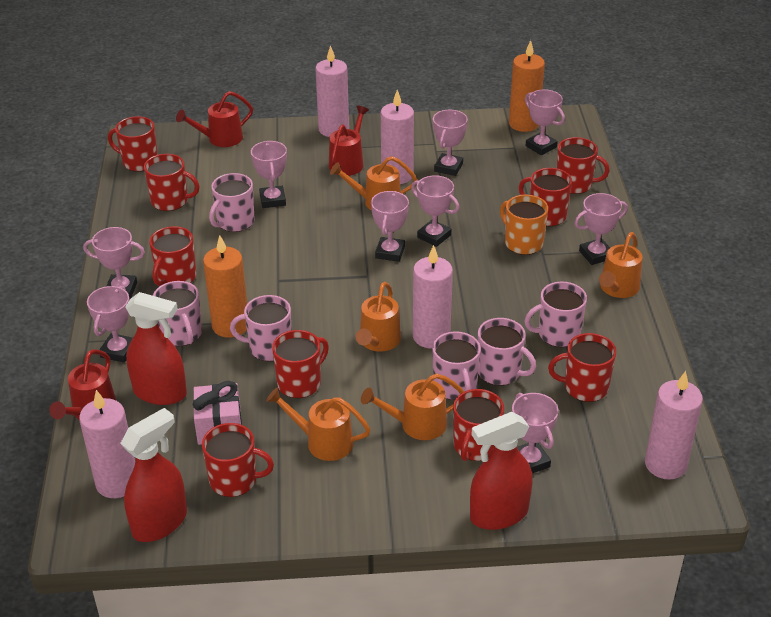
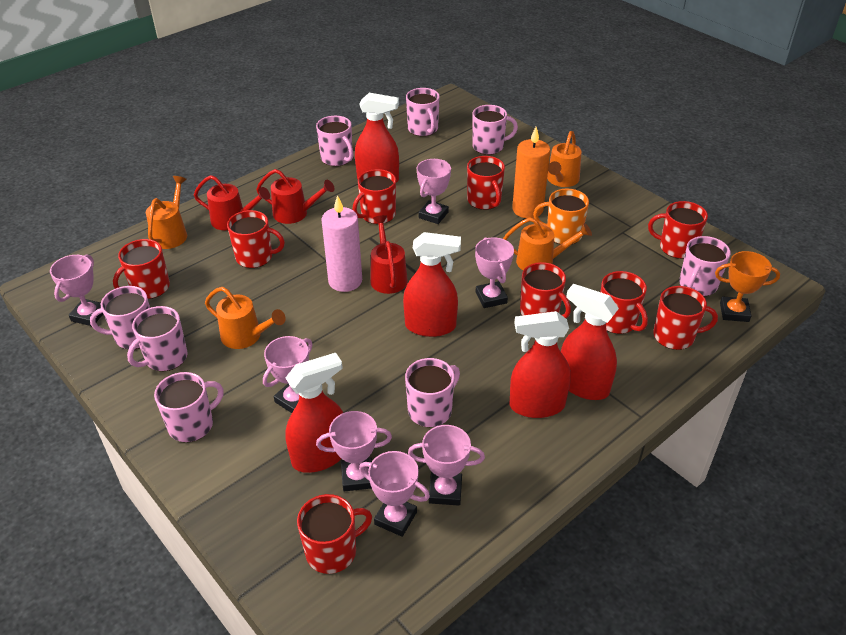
orange candle: 2 -> 1
orange trophy: 0 -> 1
orange watering can: 5 -> 4
pink candle: 5 -> 1
pink gift: 1 -> 0
pink mug: 6 -> 8
pink trophy: 9 -> 7
red spray bottle: 3 -> 5

